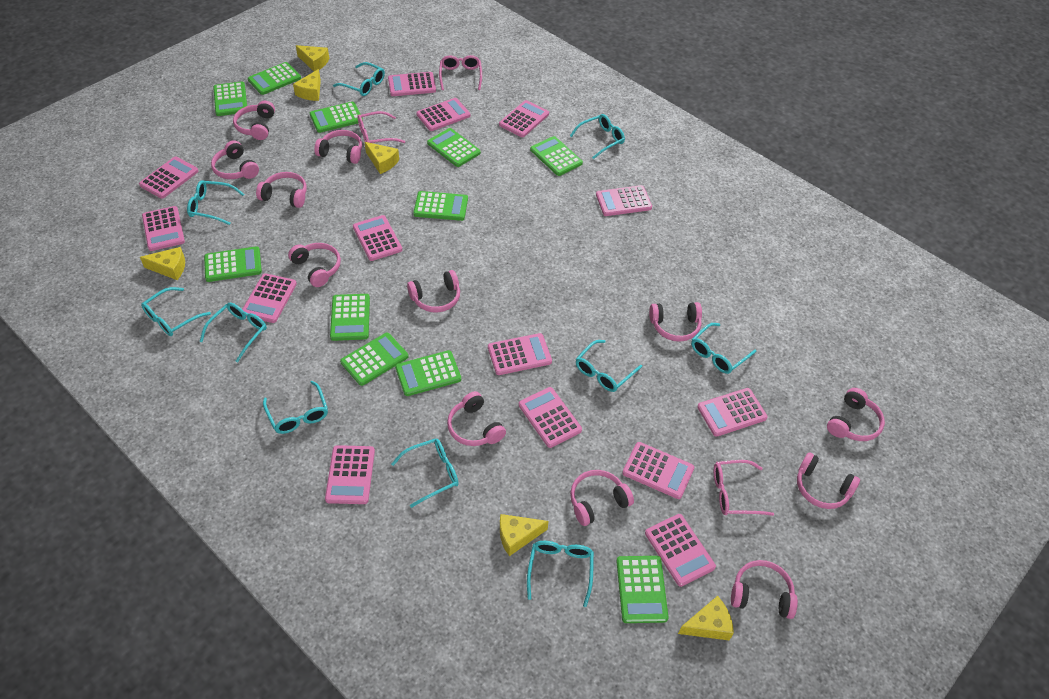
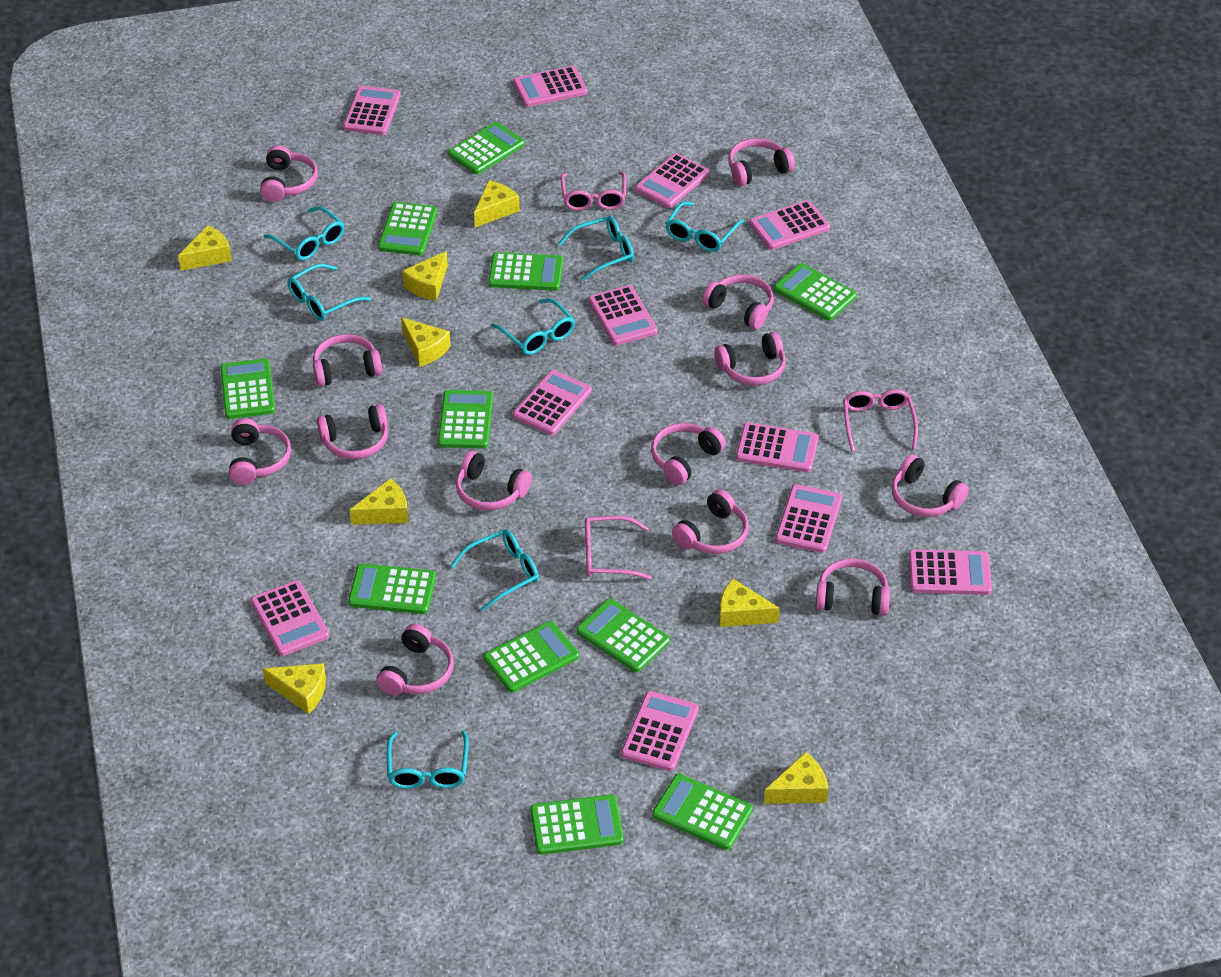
pink calculator: 14 -> 11
pink headphones: 12 -> 13
turquoise glasses: 10 -> 7
yellow cheese: 6 -> 8

